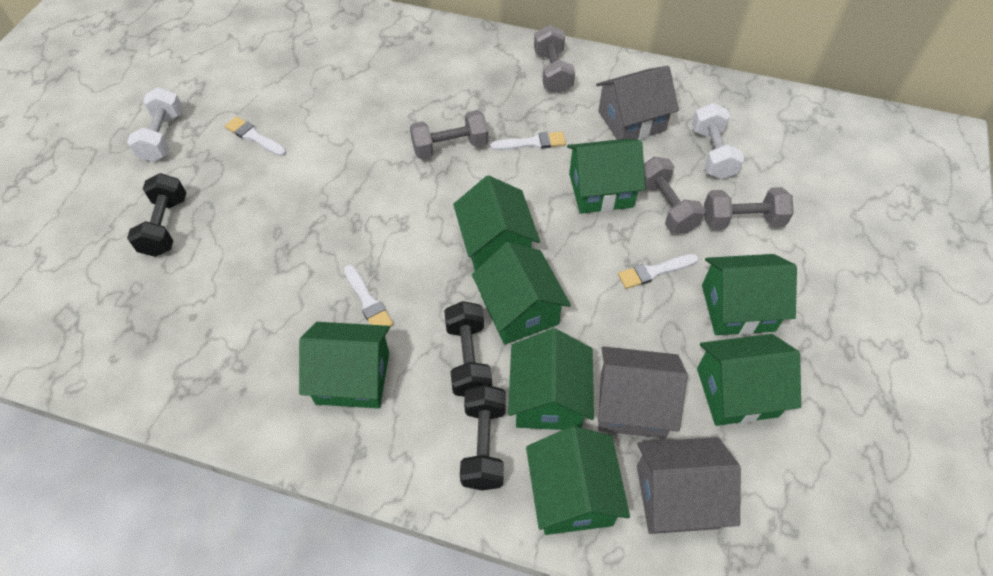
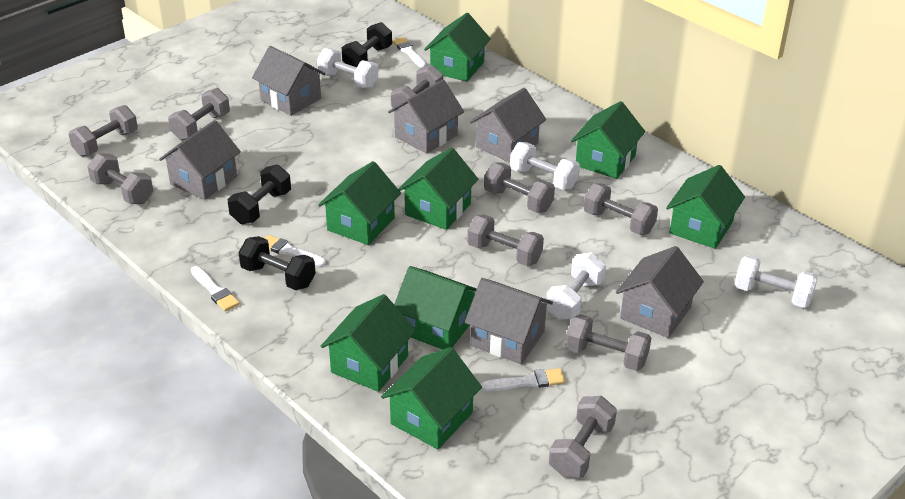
grey dumbbell: 4 -> 9
grey house: 3 -> 6
white dumbbell: 2 -> 4

